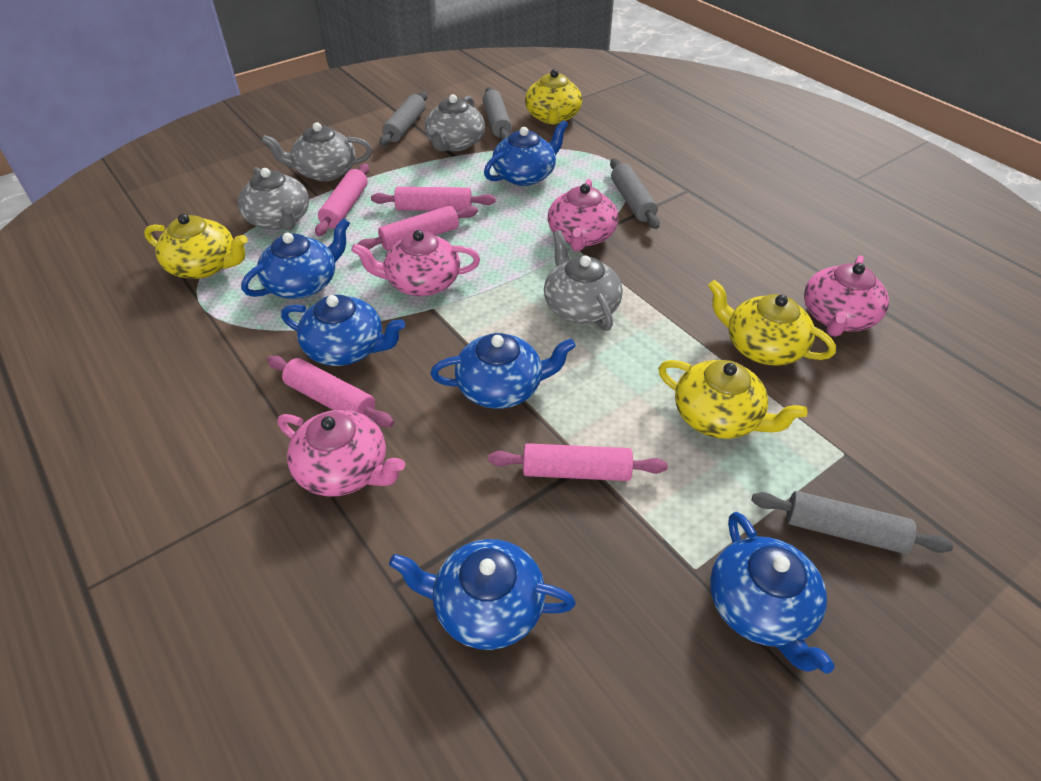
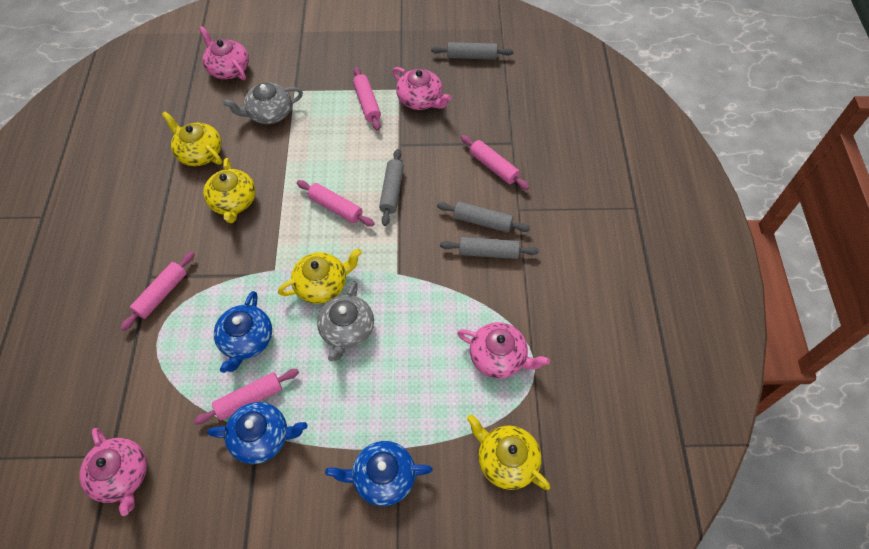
blue teapot: 6 -> 3
grey teapot: 4 -> 2

